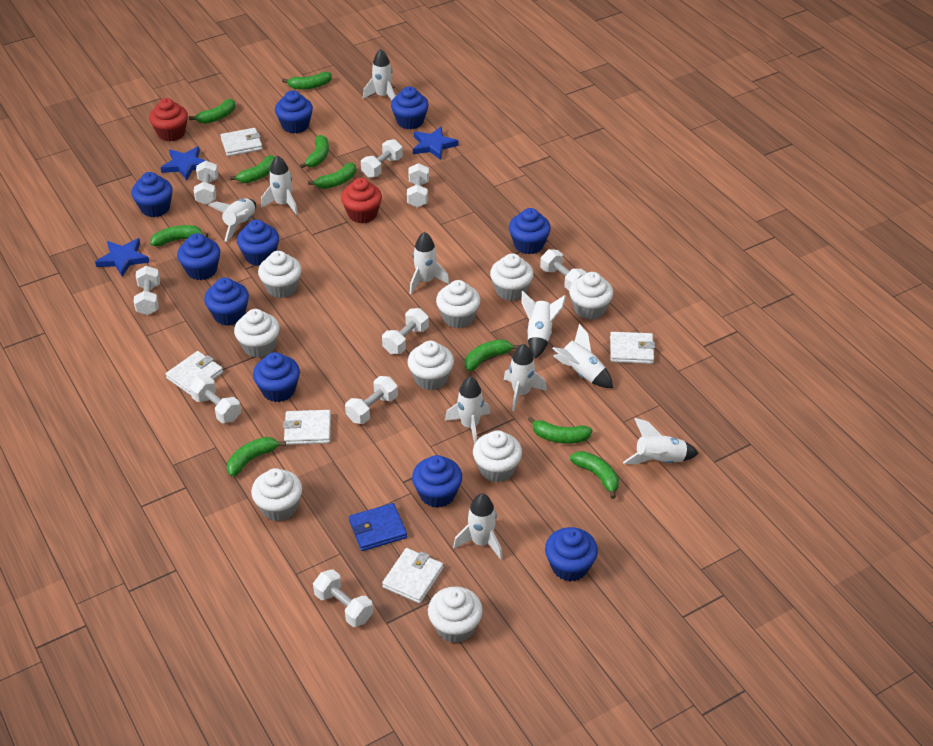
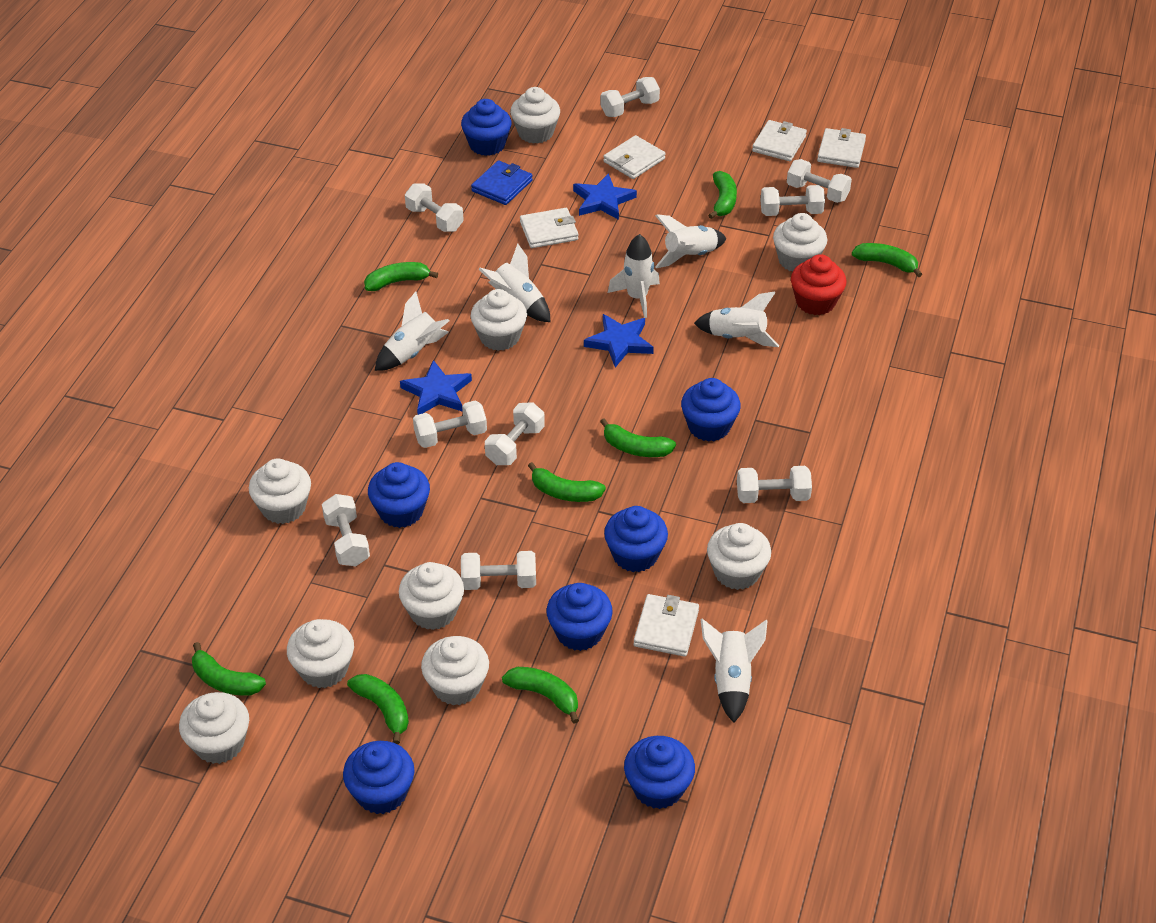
blue cupcake: 10 -> 7
green banana: 10 -> 8
red cupcake: 2 -> 1
white rocket: 10 -> 6

